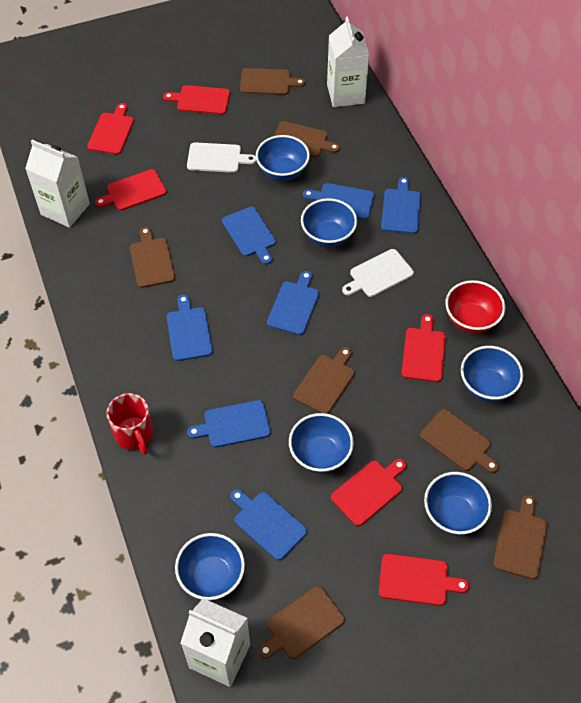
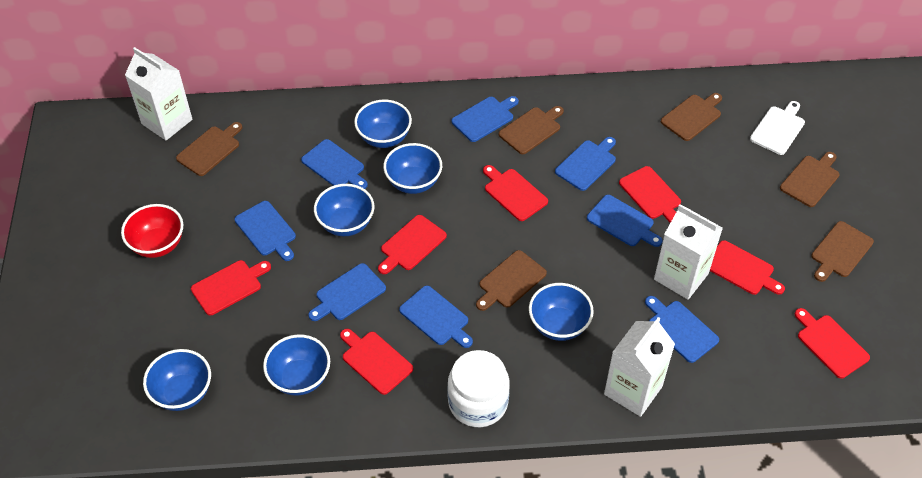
blue cutting board: 7 -> 8
brown cutting board: 7 -> 6
red cutting board: 6 -> 7
red mug: 1 -> 0
white cutting board: 2 -> 1
white jar: 0 -> 1

